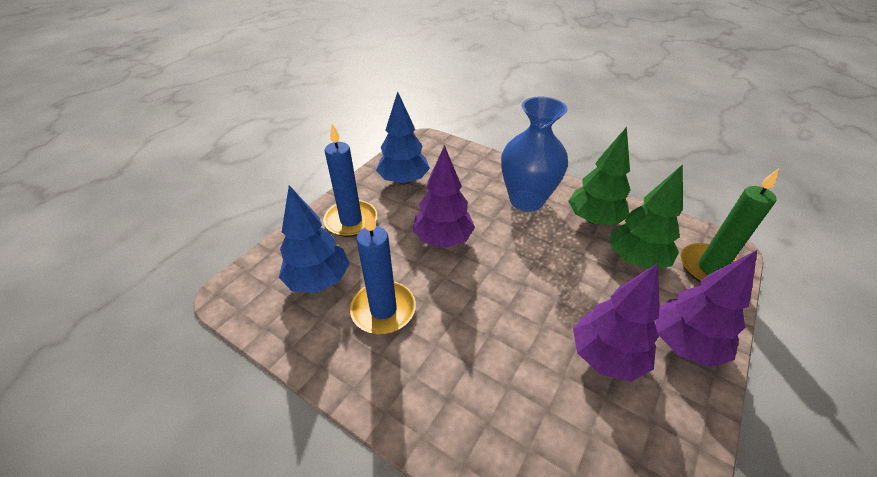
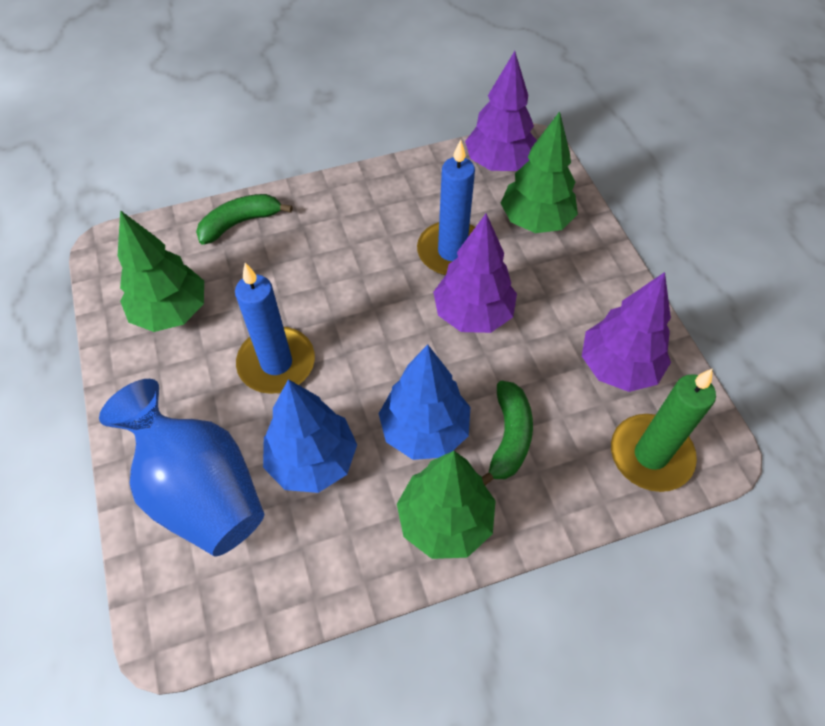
green banana: 0 -> 2
green tree: 2 -> 3

